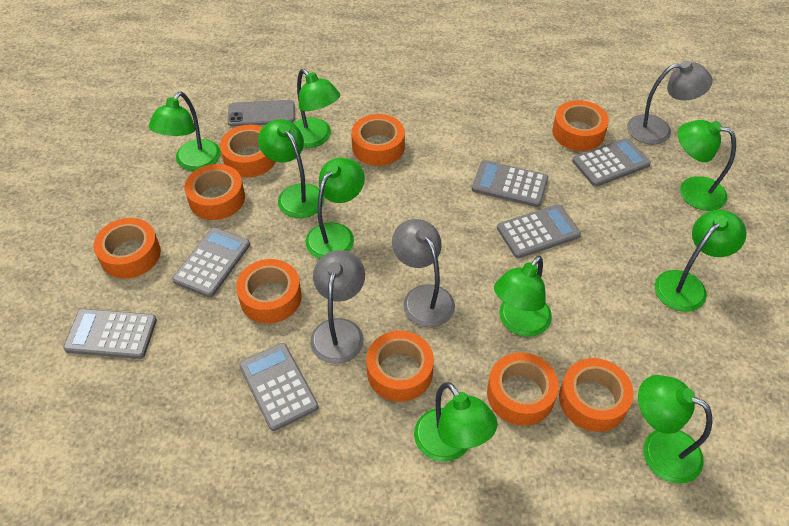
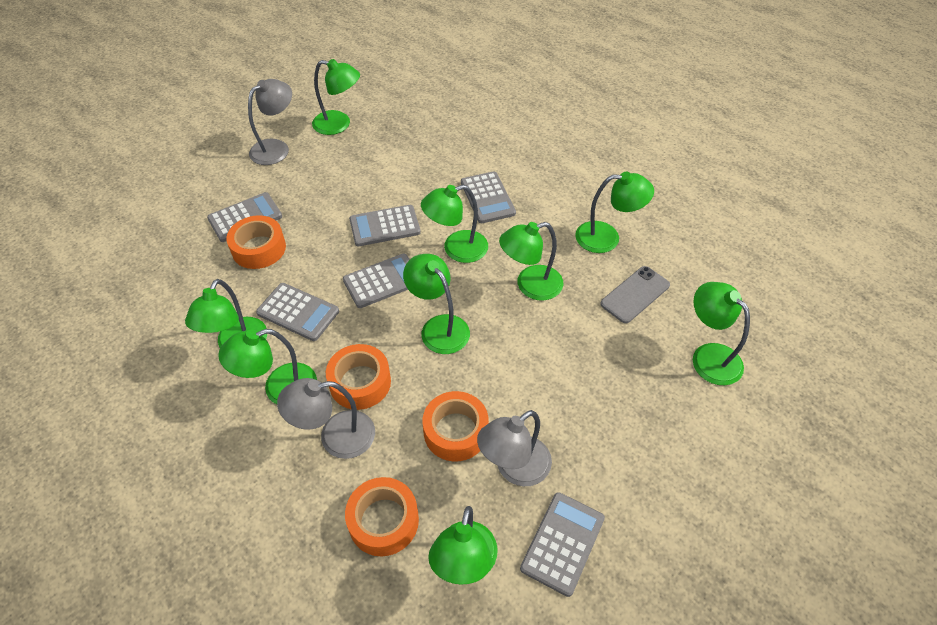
orange tape: 9 -> 4

